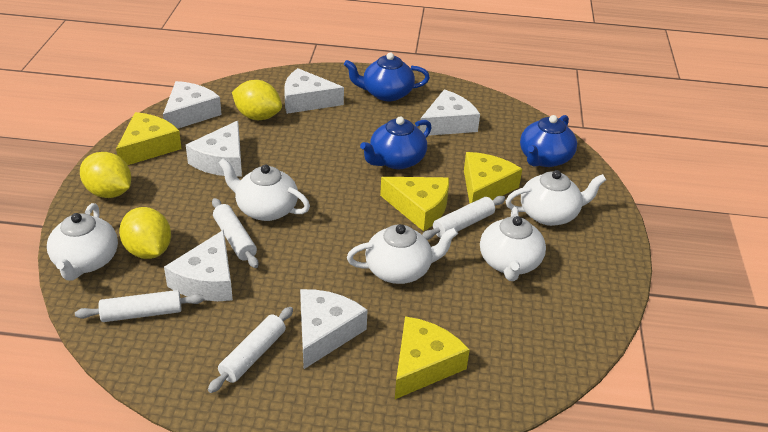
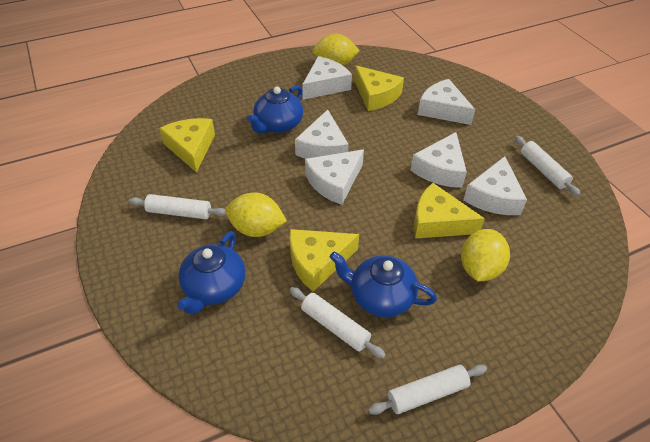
white teapot: 5 -> 0

